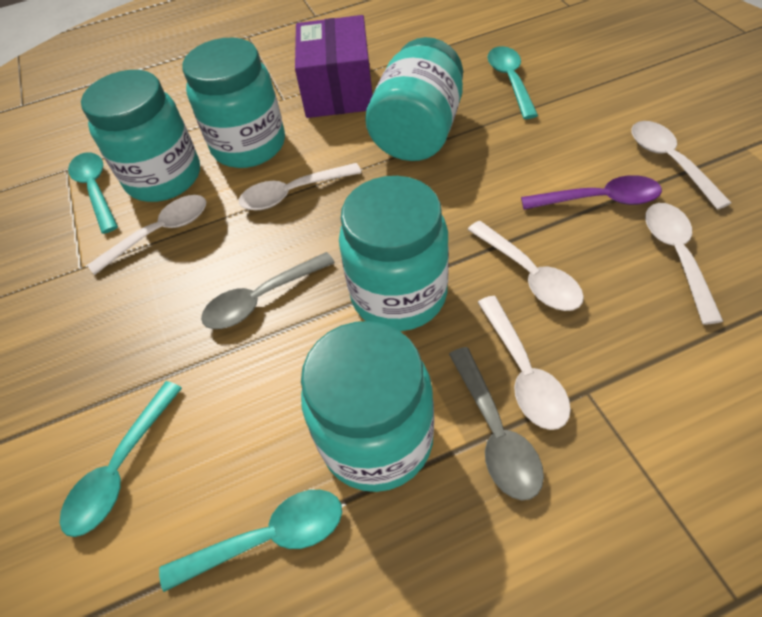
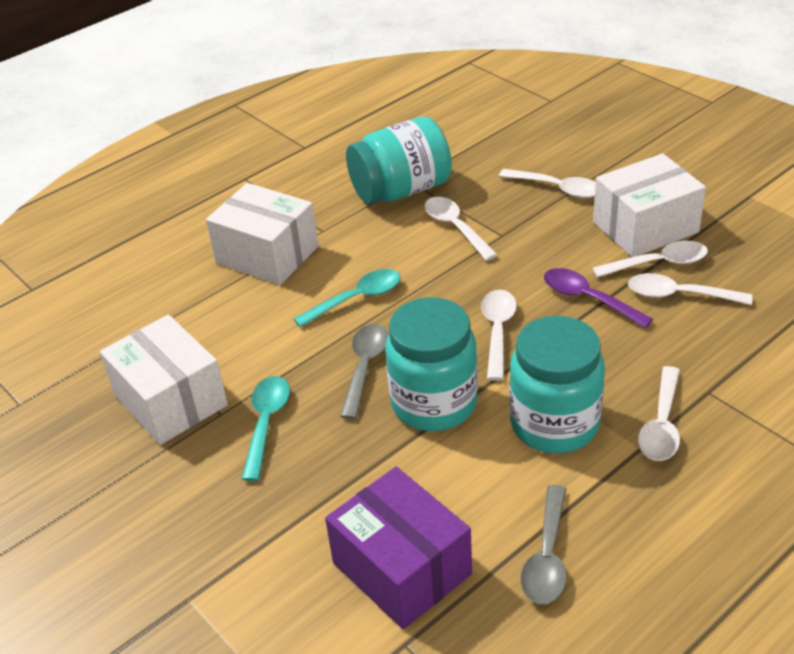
turquoise jar: 5 -> 3
turquoise spoon: 4 -> 2
white box: 0 -> 3

